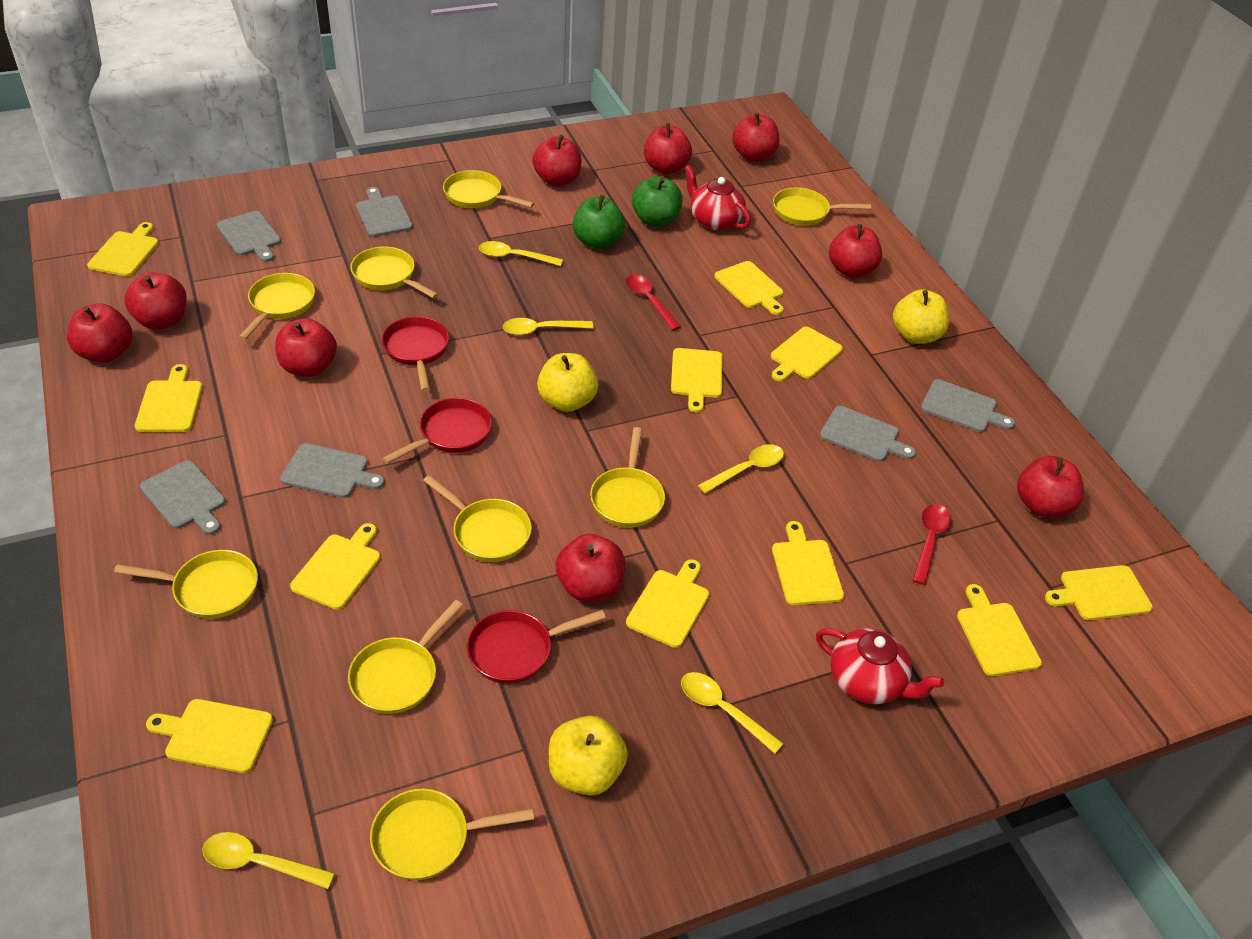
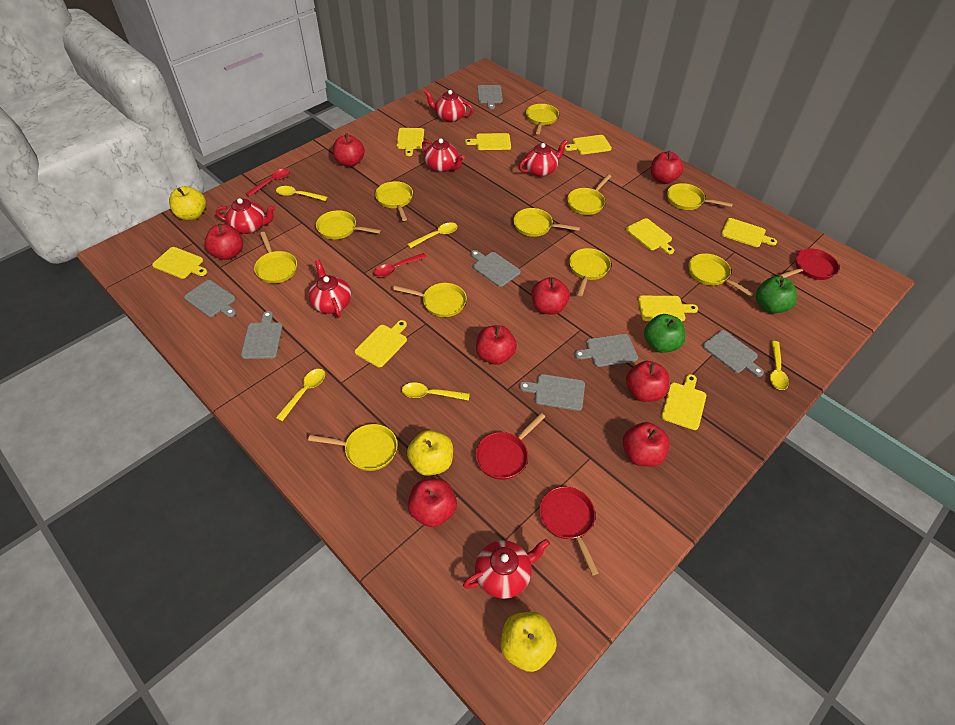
grey cutting board: 6 -> 7
red apple: 9 -> 8
red teapot: 2 -> 6
yellow cutting board: 11 -> 9
yellow pan: 9 -> 11

